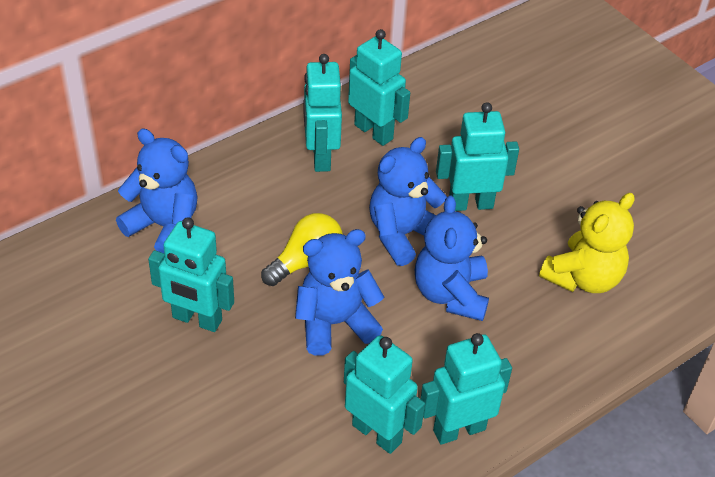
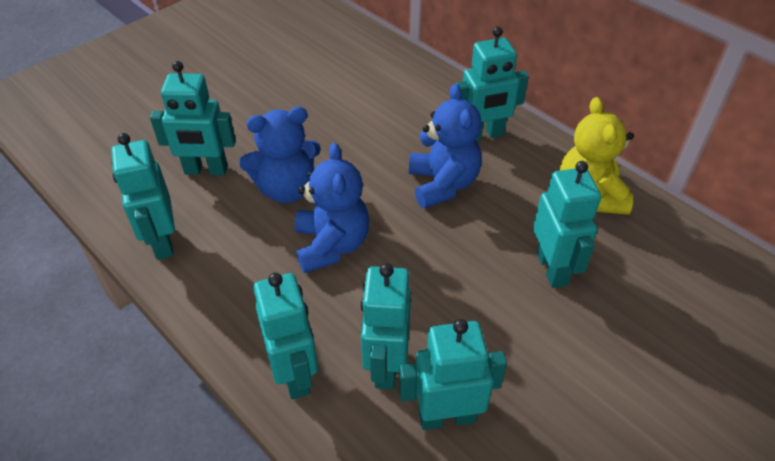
blue teddy bear: 4 -> 3
turquoise robot: 6 -> 7
yellow light bulb: 1 -> 0

